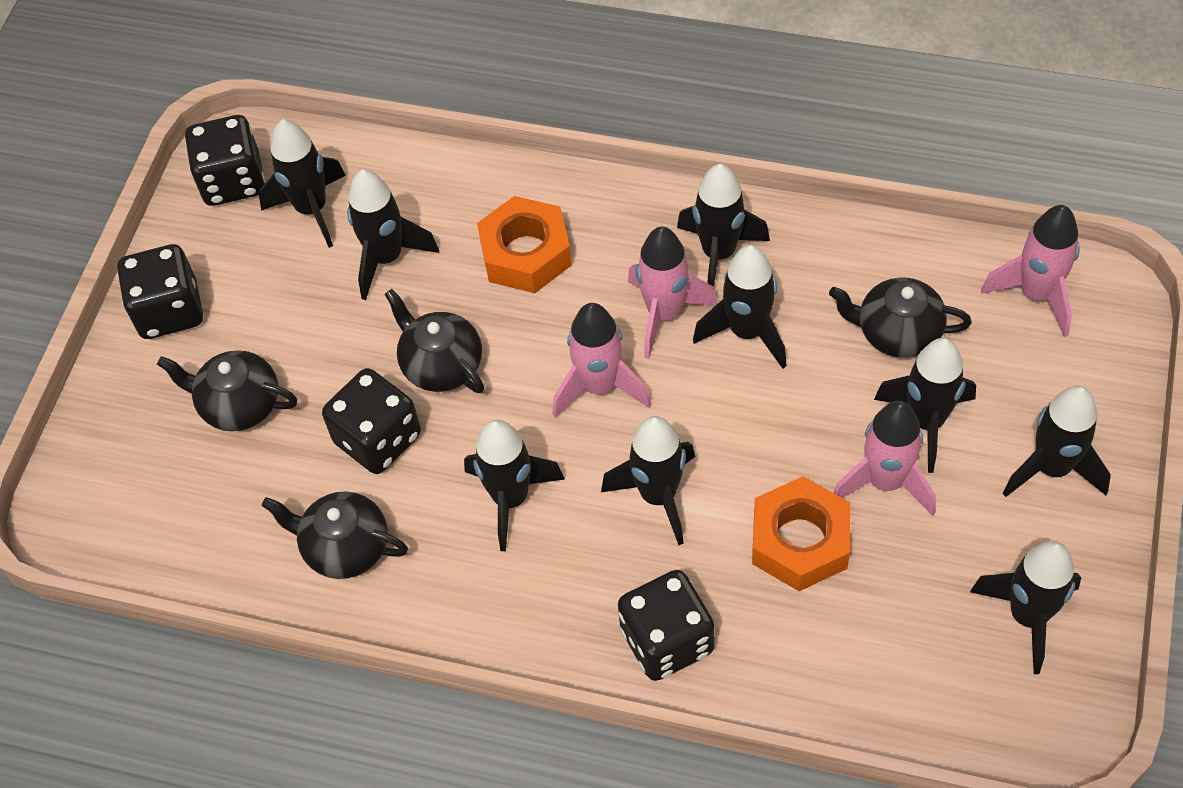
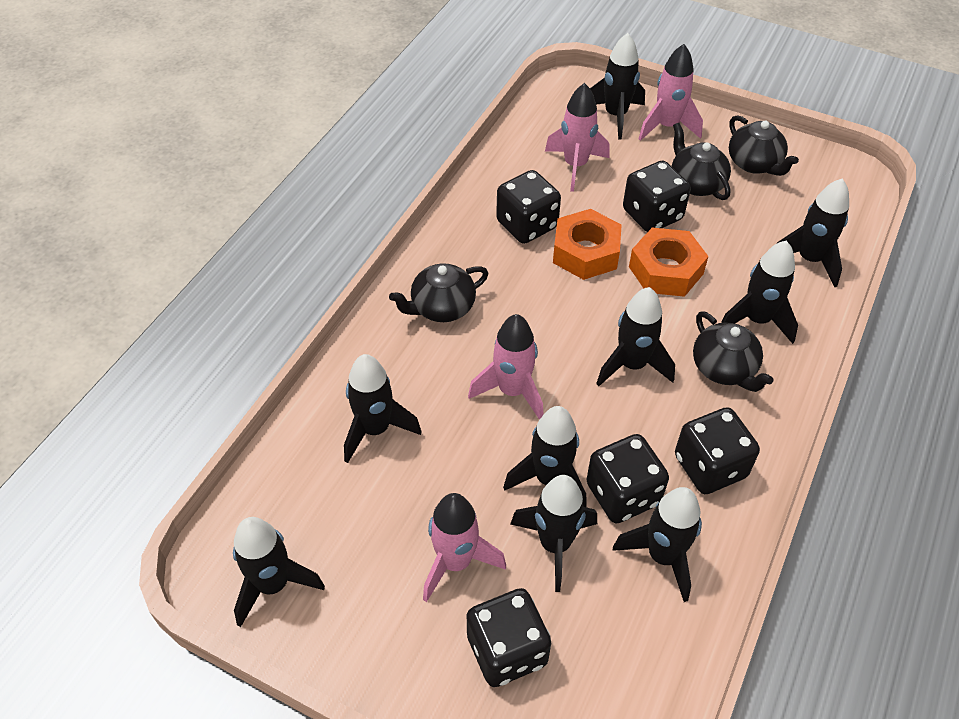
black dice: 4 -> 5

